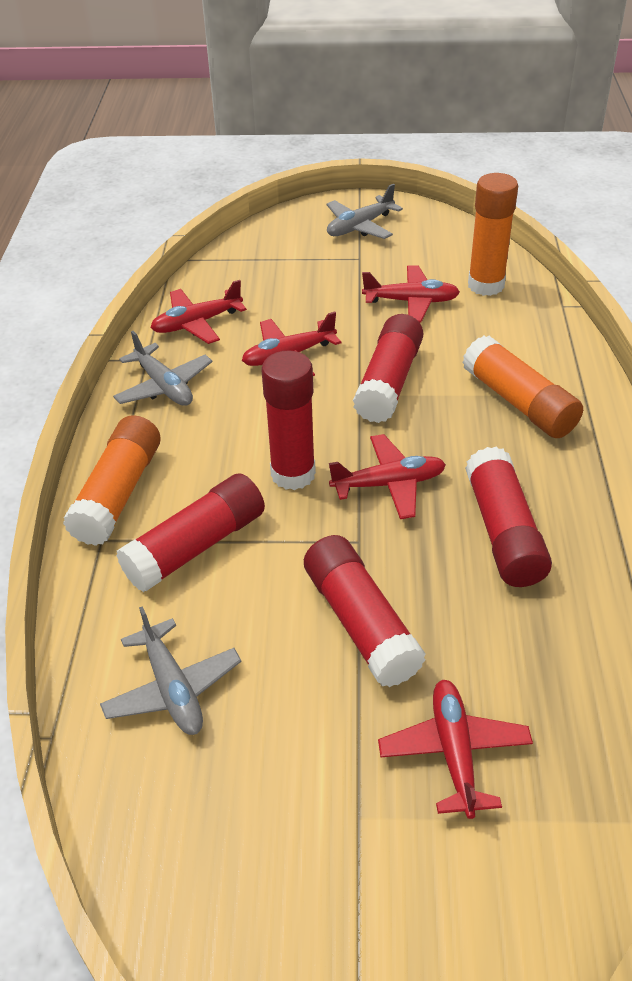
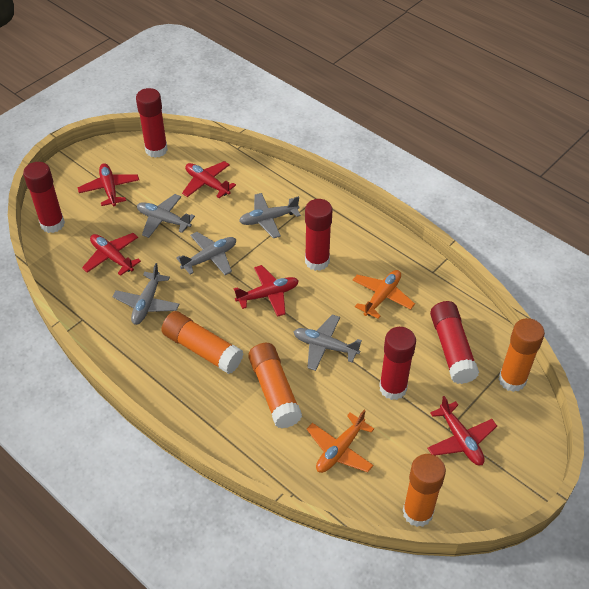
grey plane: 3 -> 5
orange glue stick: 3 -> 4
orange plane: 0 -> 2

